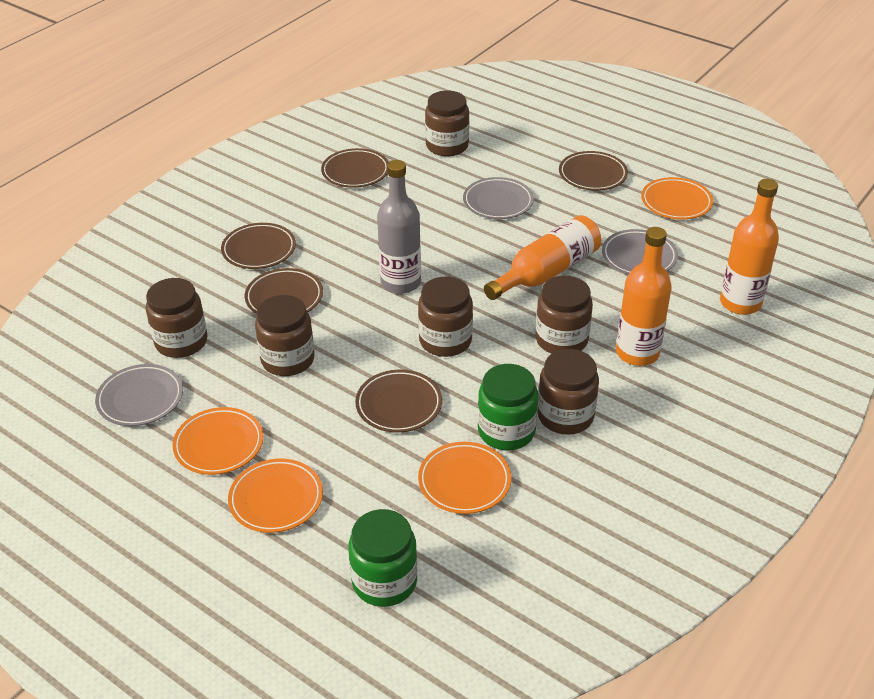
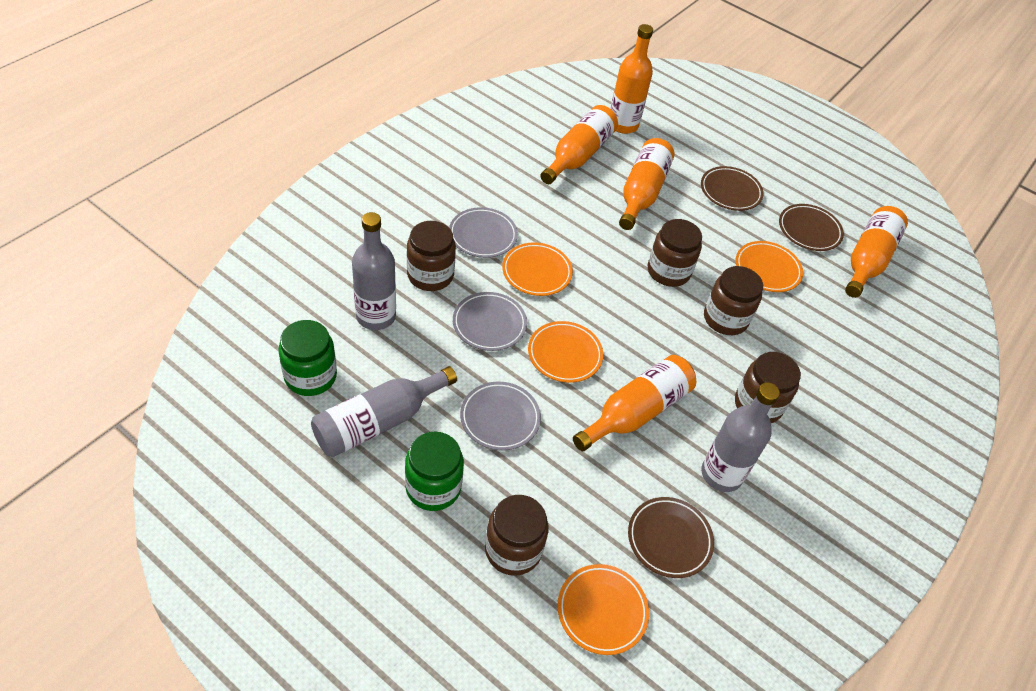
brown jar: 6 -> 5
brown plate: 5 -> 3
grey bottle: 1 -> 3
orange bottle: 3 -> 5

